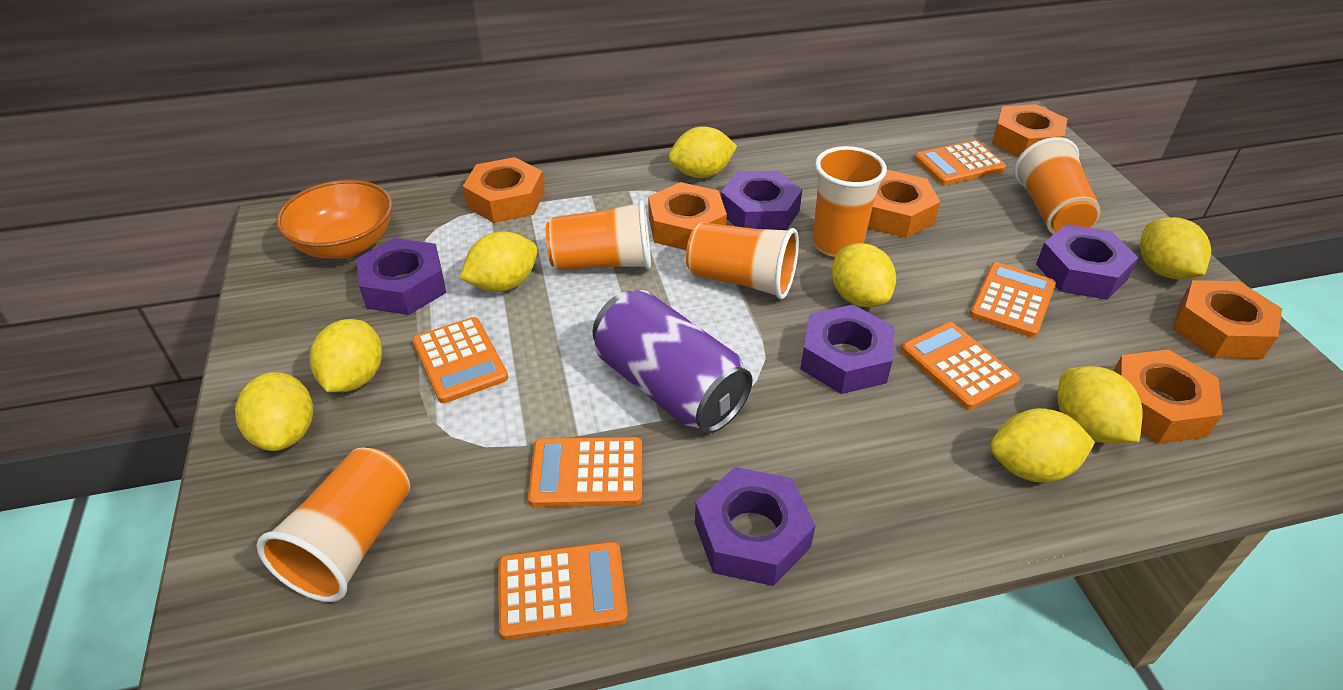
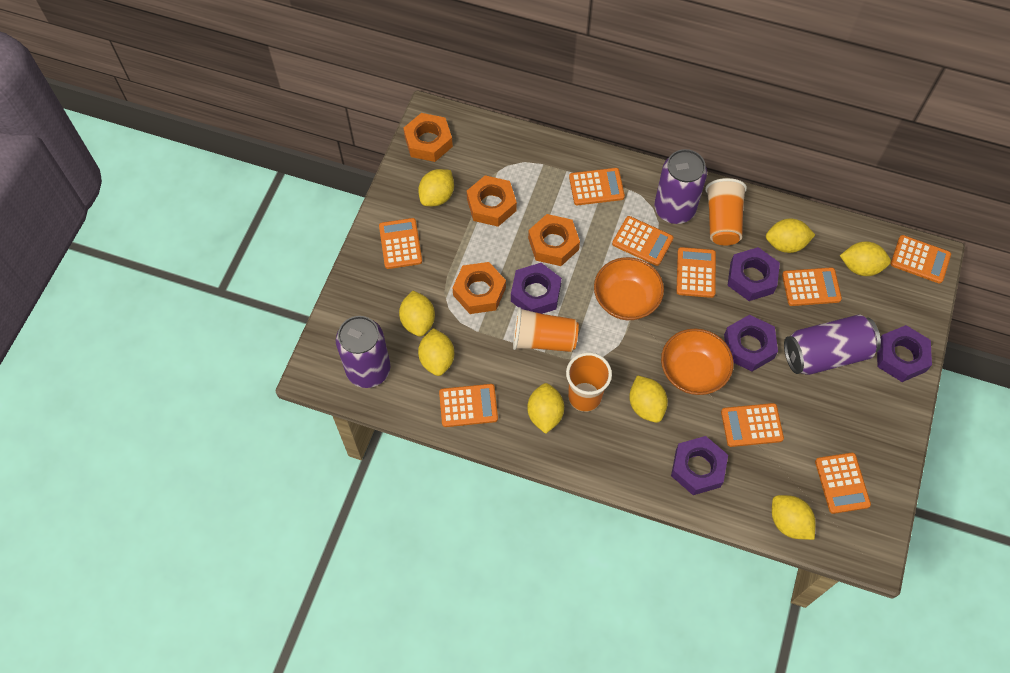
orange bowl: 1 -> 2
orange calculator: 6 -> 9
orange cup: 5 -> 3
orange nut: 6 -> 4
purple can: 1 -> 3

